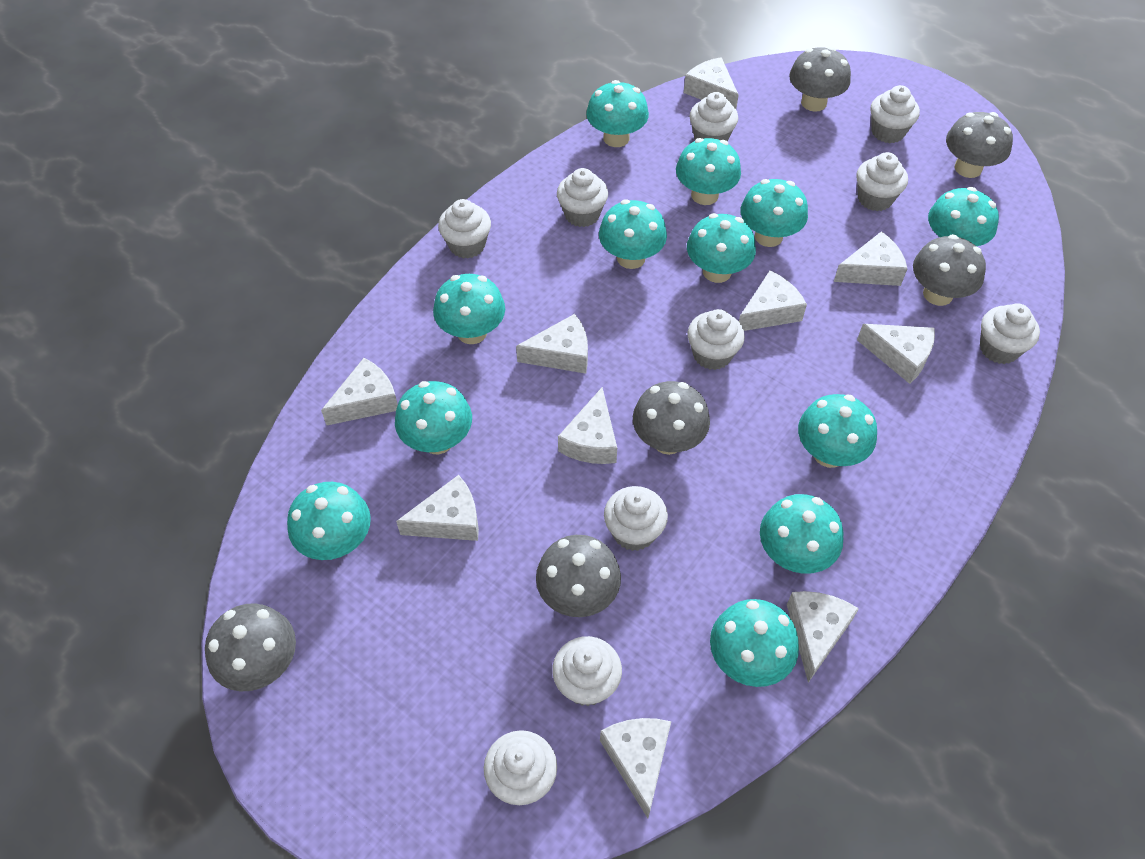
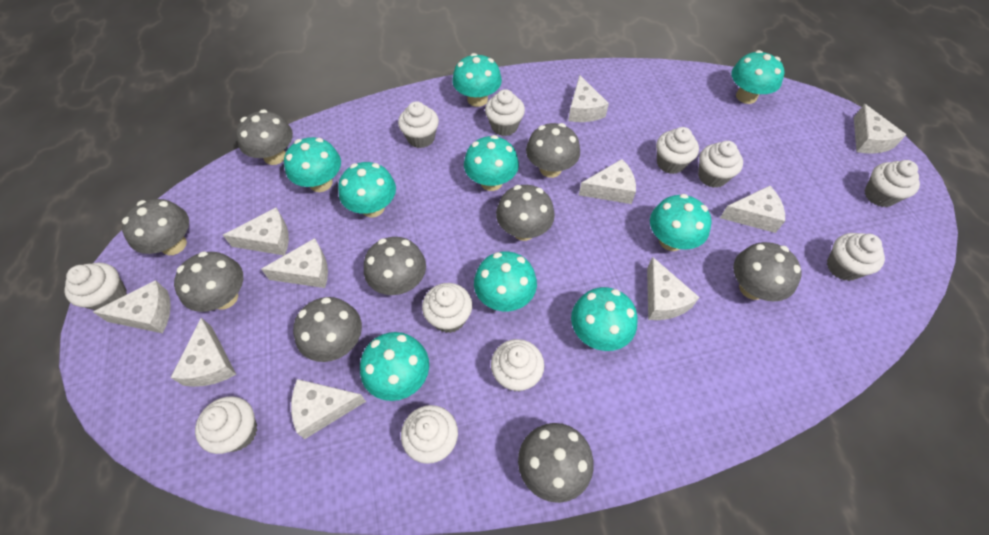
grey mushroom: 6 -> 9
turquoise mushroom: 12 -> 9
white cupcake: 10 -> 11

